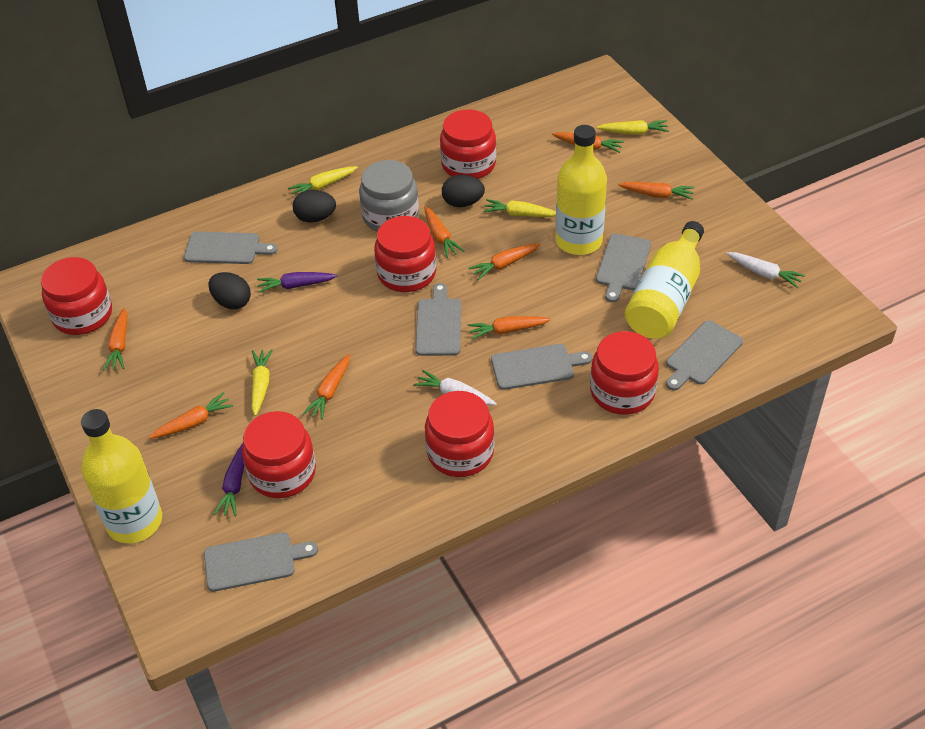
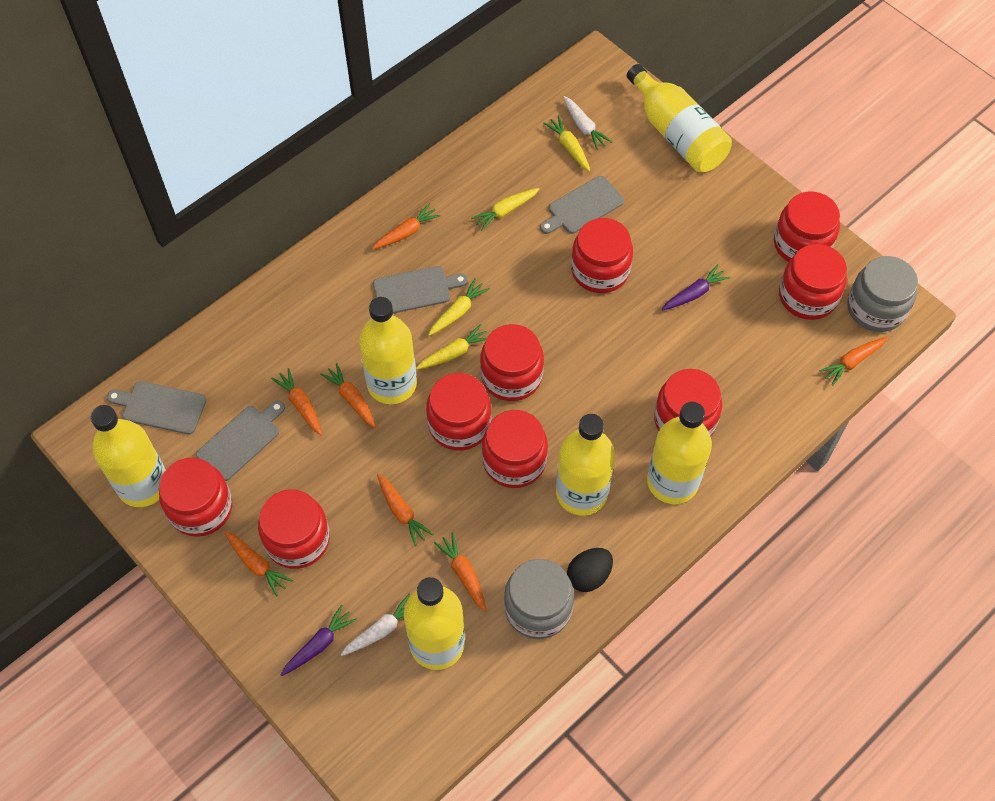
black egg: 3 -> 1
grey cutting board: 6 -> 4
grey jar: 1 -> 2
orange carrot: 8 -> 7
red jar: 6 -> 9
yellow bottle: 3 -> 6

